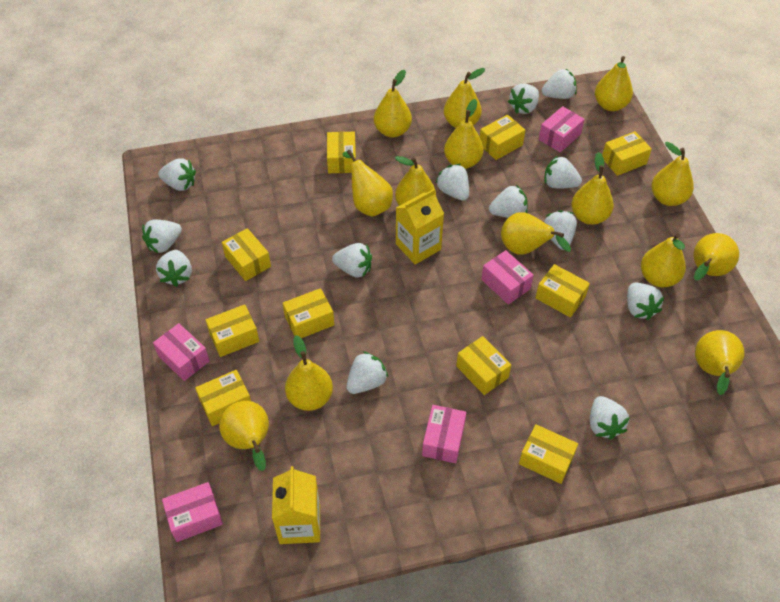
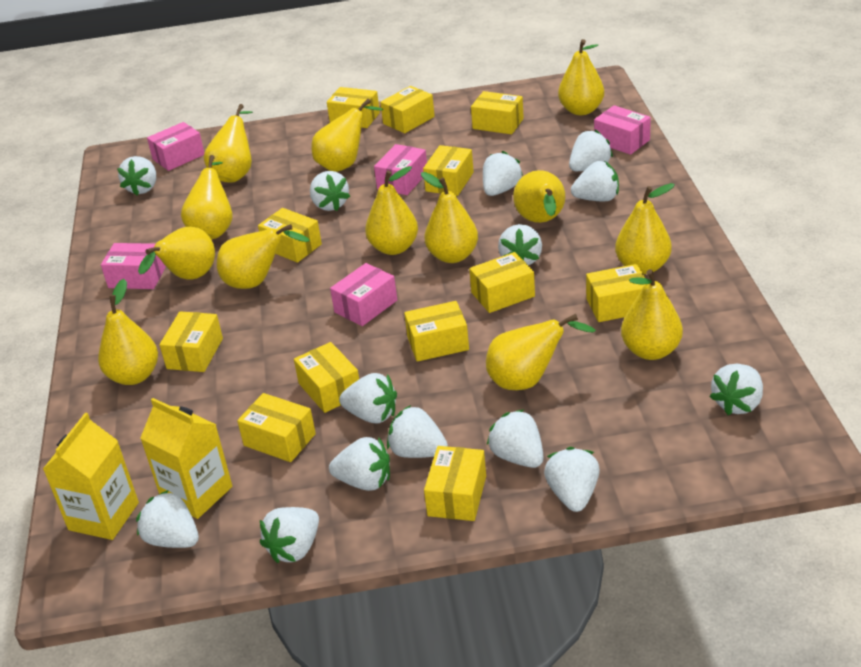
white strawberry: 13 -> 14
yellow box: 10 -> 12
yellow pear: 14 -> 13

